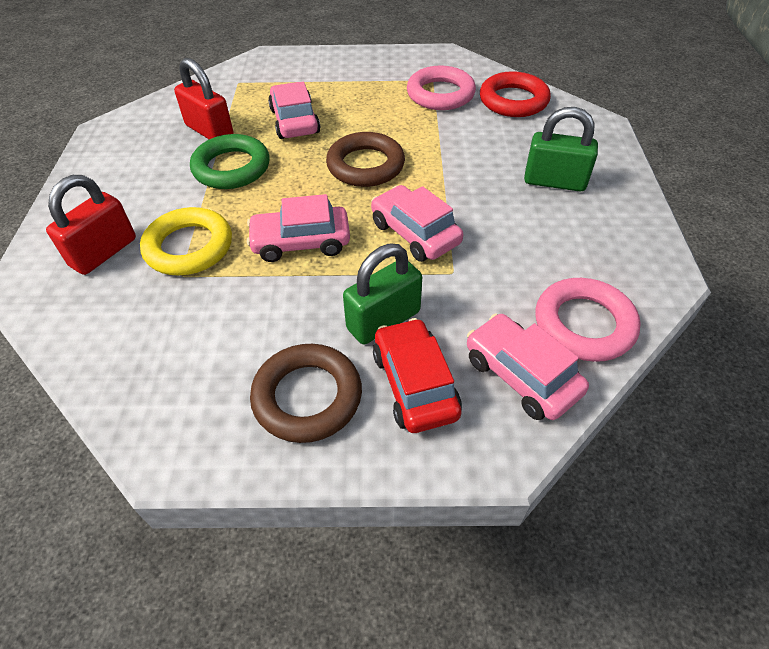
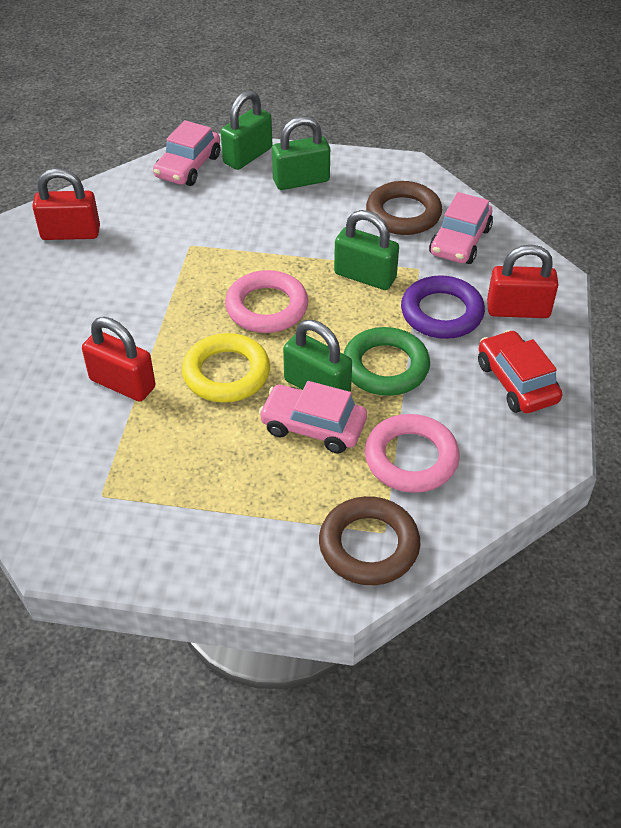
green padlock: 2 -> 4
pink car: 4 -> 3
purple ring: 0 -> 1
red padlock: 2 -> 3
red ring: 1 -> 0

